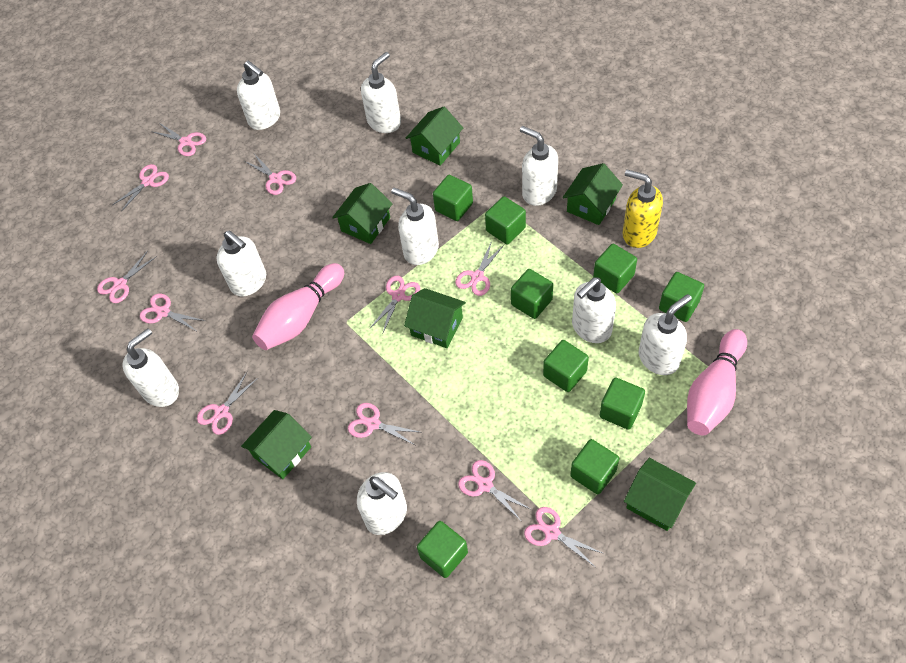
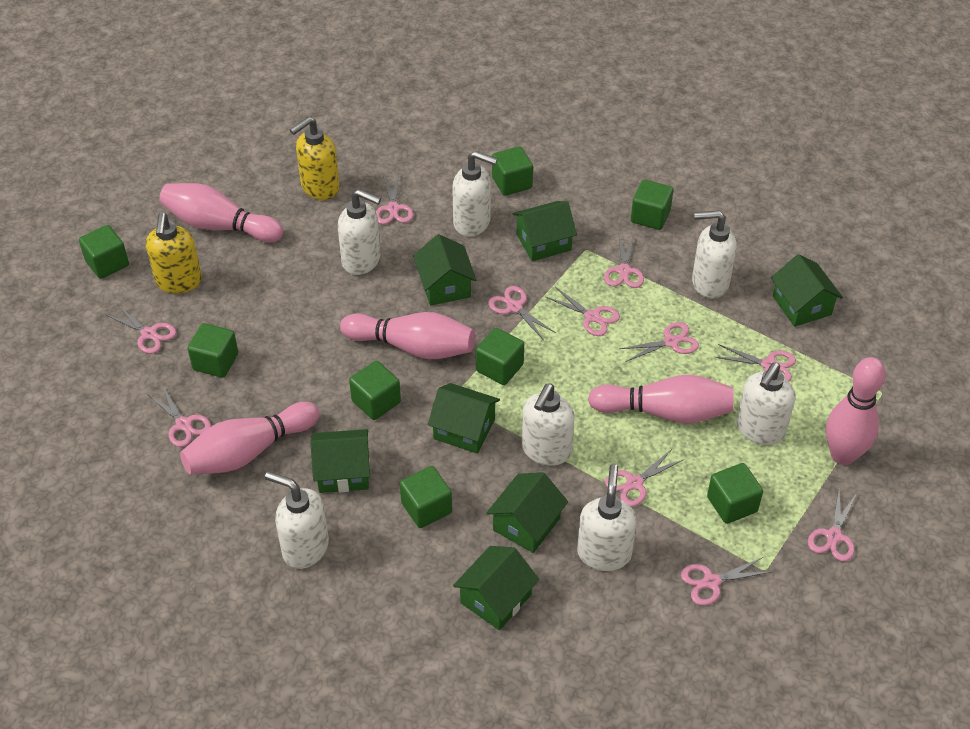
green cube: 9 -> 8
green house: 6 -> 7
pink bowling pin: 2 -> 5
white soap dispenser: 9 -> 7
yellow soap dispenser: 1 -> 2

